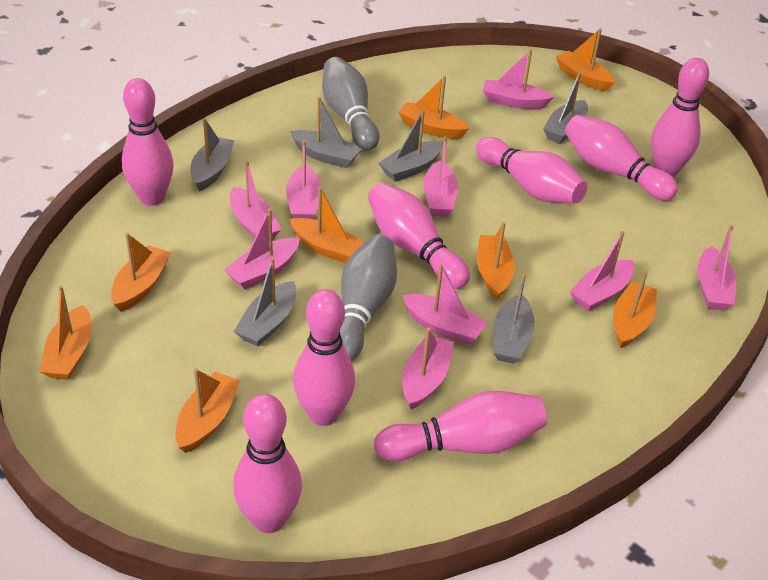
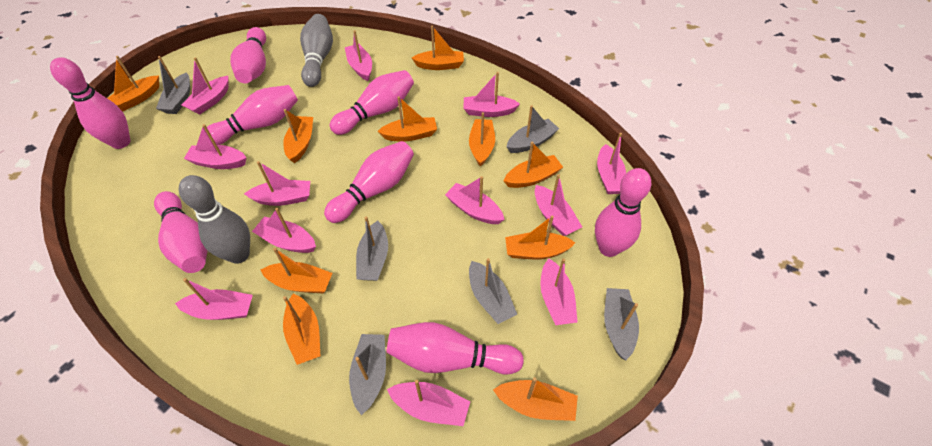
orange boat: 8 -> 10
pink boat: 9 -> 12

